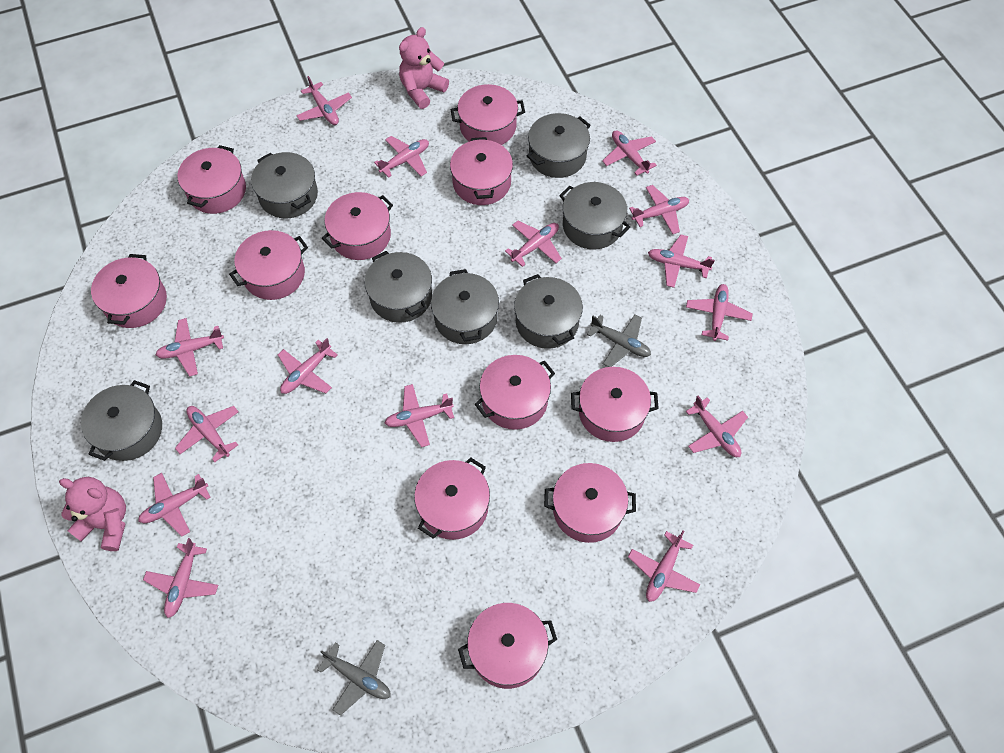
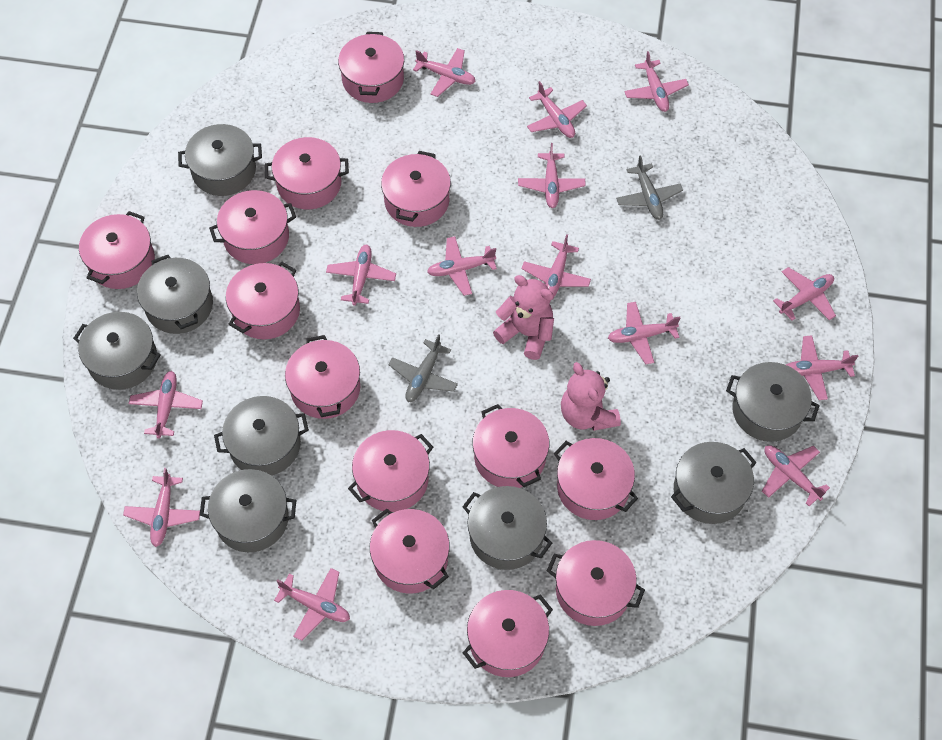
grey pot: 7 -> 8
pink plane: 15 -> 14
pink pot: 11 -> 13

